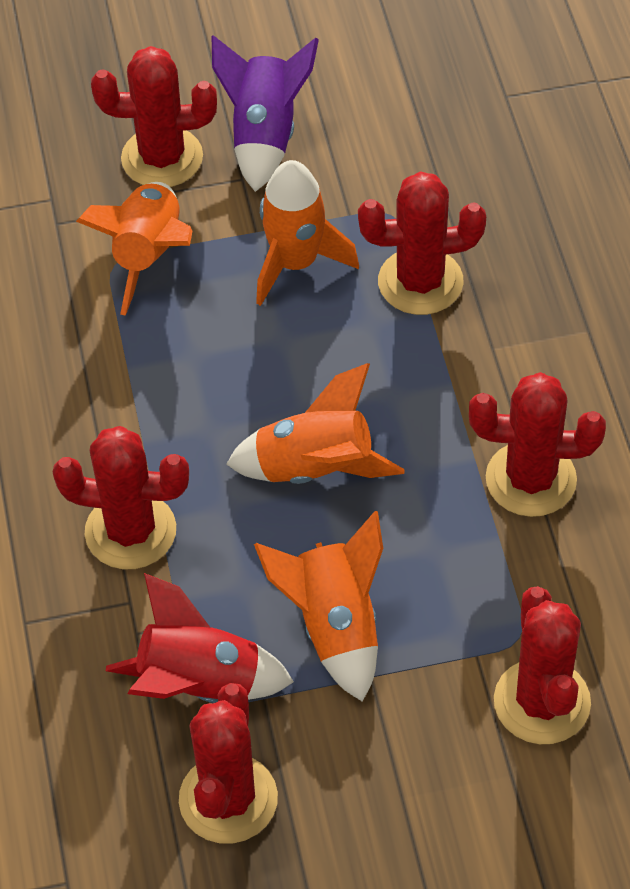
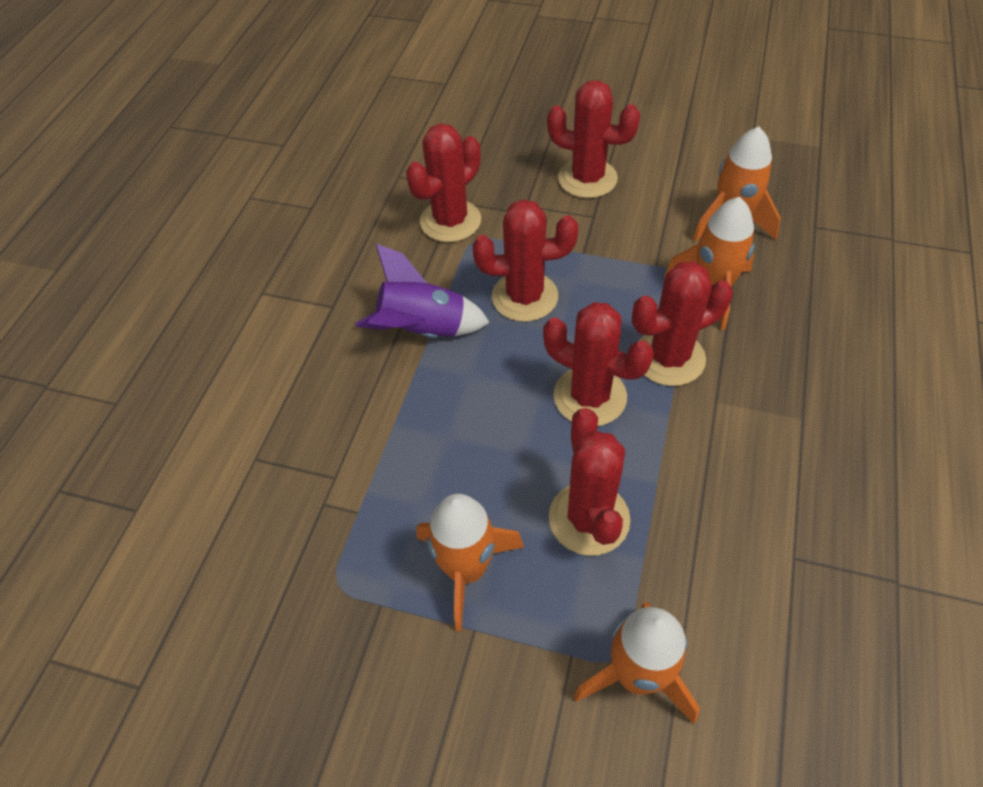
red rocket: 1 -> 0

